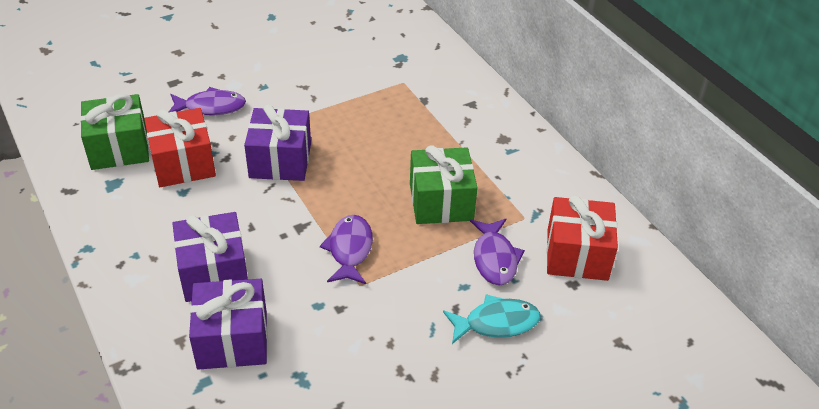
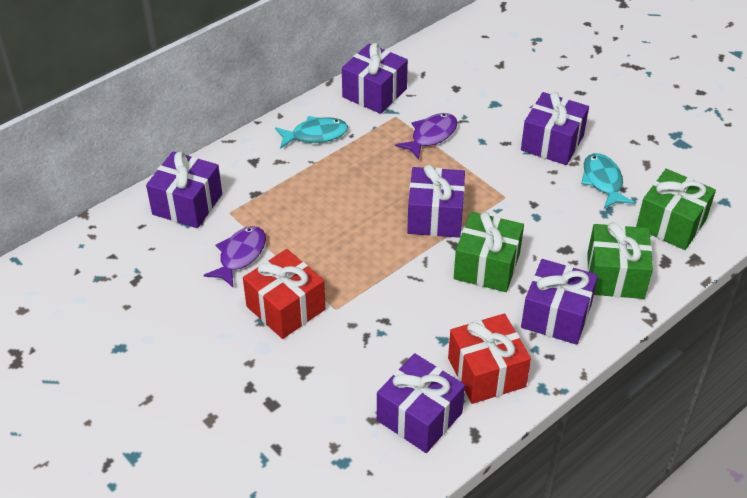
green gift: 2 -> 3
purple fish: 3 -> 2
purple gift: 3 -> 6
turquoise fish: 1 -> 2

